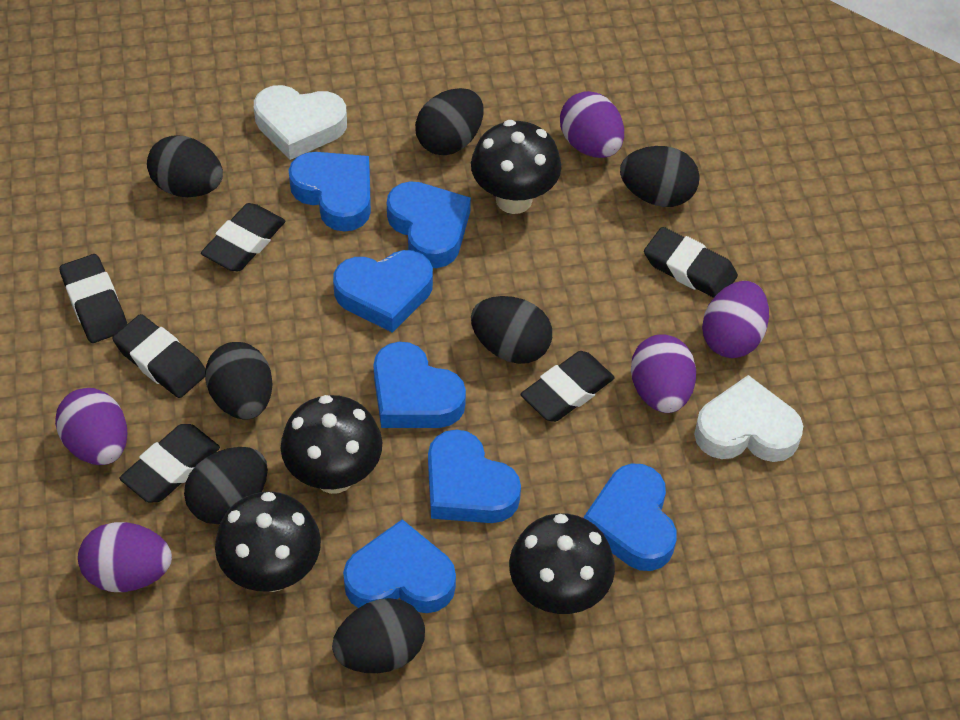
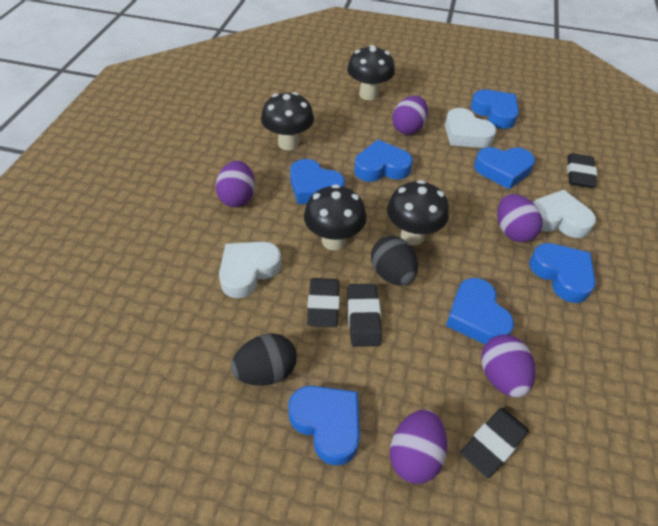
black egg: 7 -> 2
black eraser: 6 -> 4
white heart: 2 -> 3

